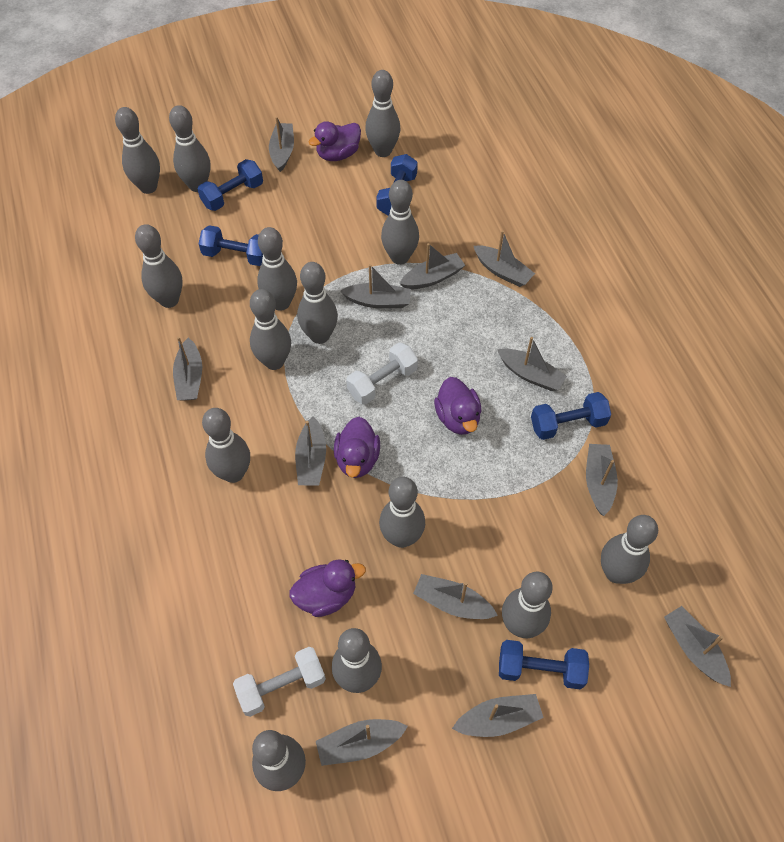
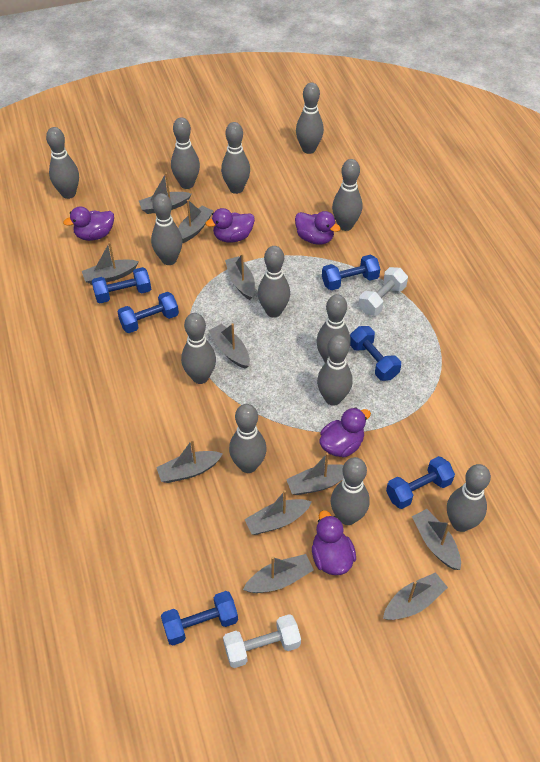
blue dumbbell: 5 -> 6
grey boat: 12 -> 11
grey bowling pin: 14 -> 13
purple duck: 4 -> 5

